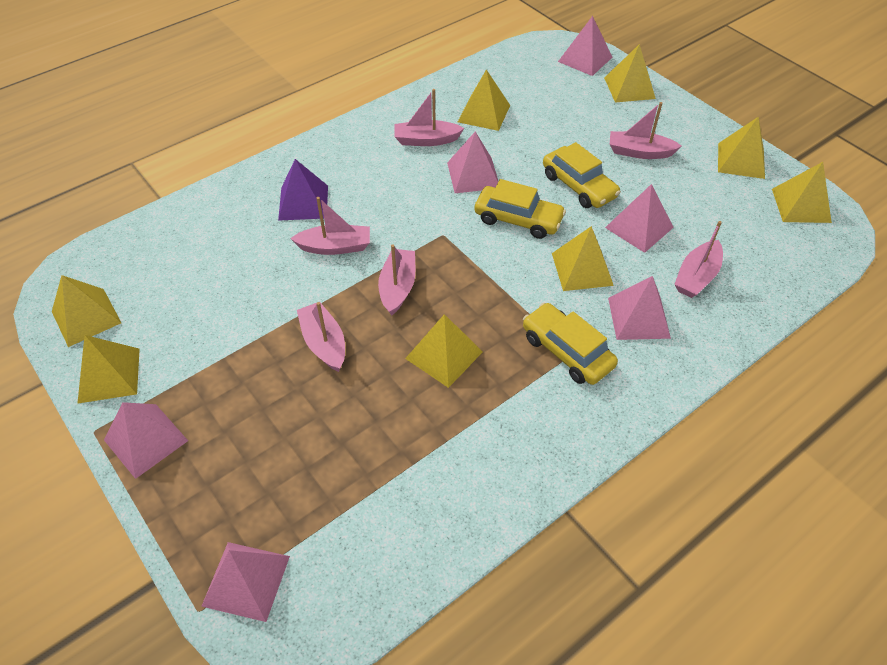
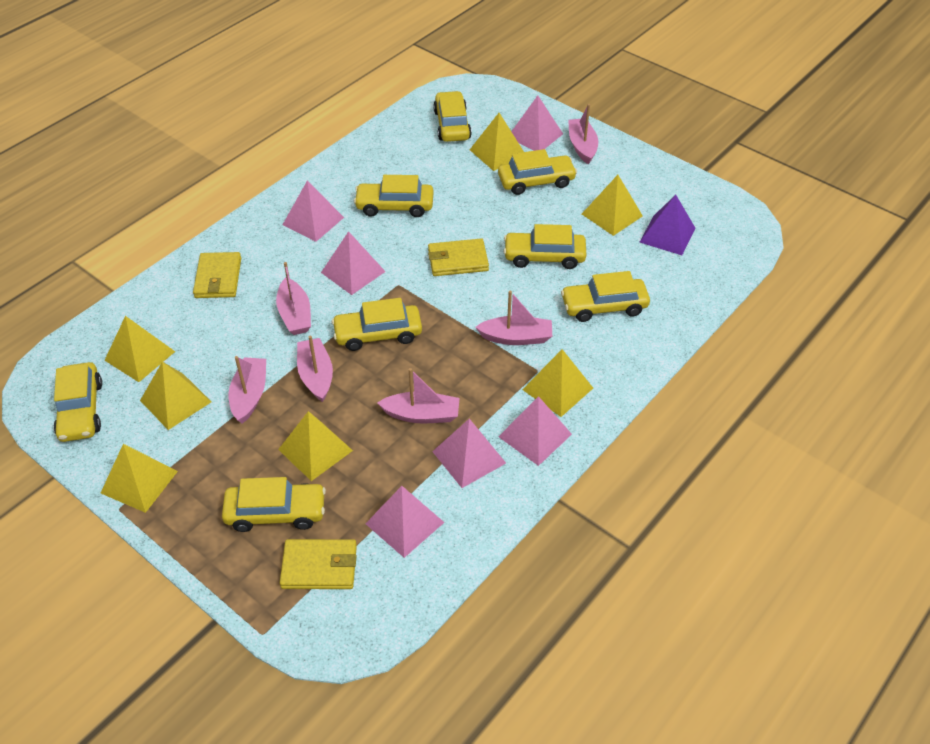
yellow car: 3 -> 8
yellow pyramid: 8 -> 7
yellow wallet: 0 -> 3

